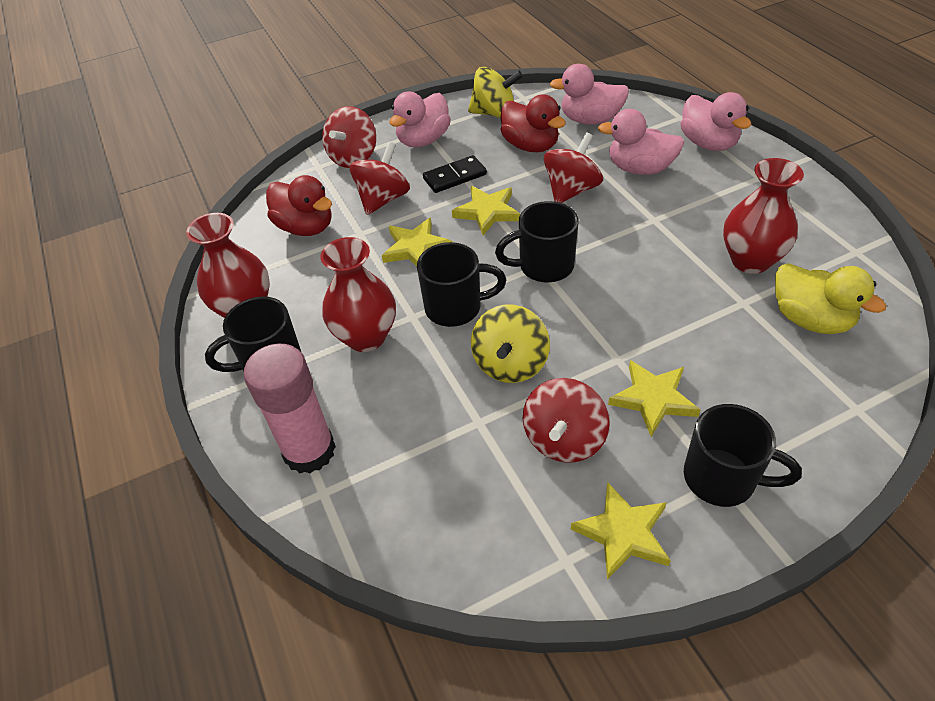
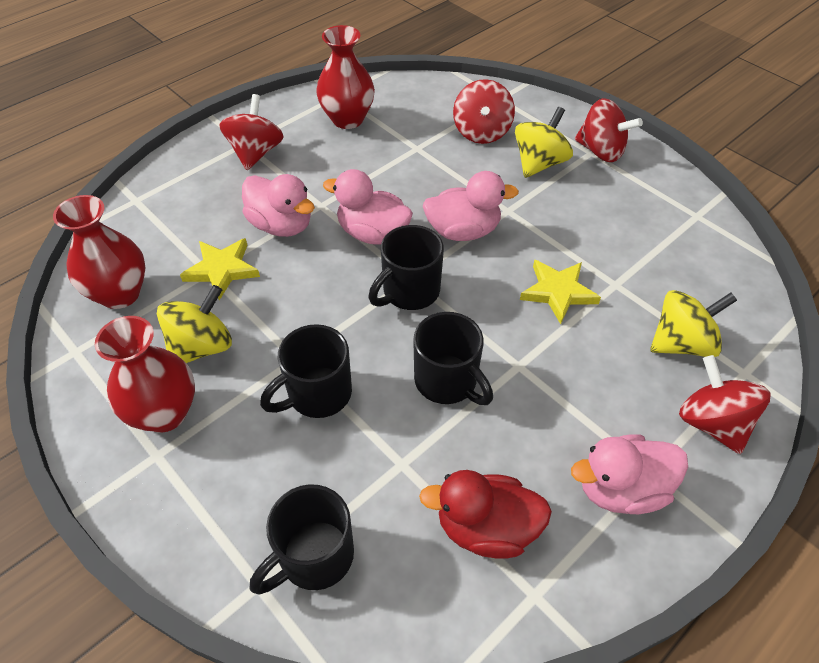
black domino: 1 -> 0
pink glue stick: 1 -> 0
red duck: 2 -> 1
yellow duck: 1 -> 0
yellow spinning top: 2 -> 3
yellow star: 4 -> 2

